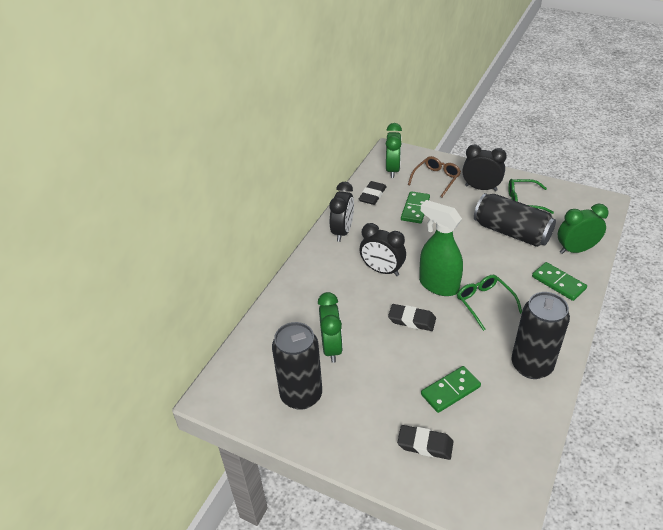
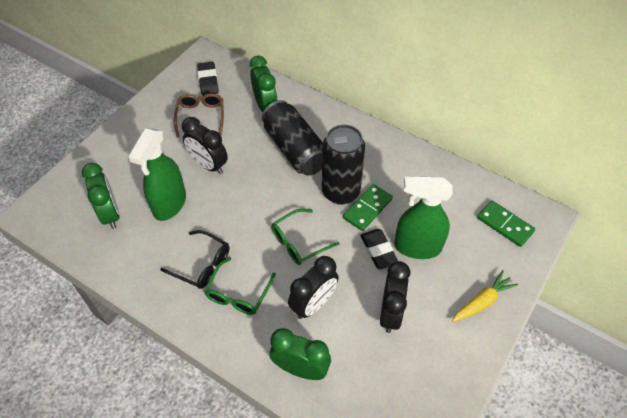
black can: 3 -> 2
black eraser: 3 -> 2
black glasses: 0 -> 1
green domino: 3 -> 2
green spray bottle: 1 -> 2
yellow carrot: 0 -> 1

